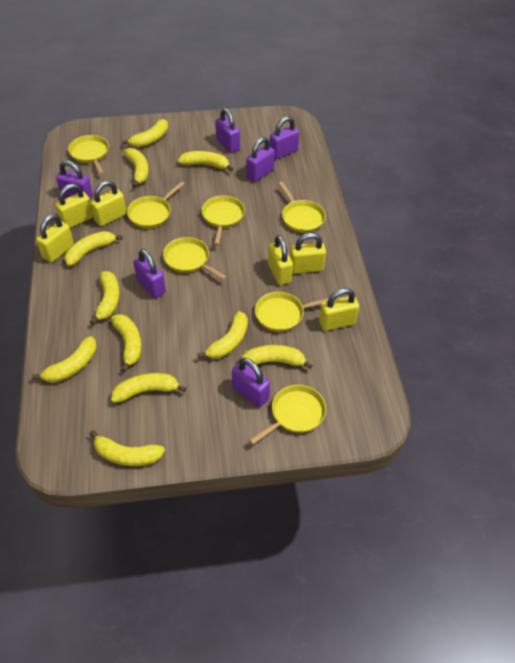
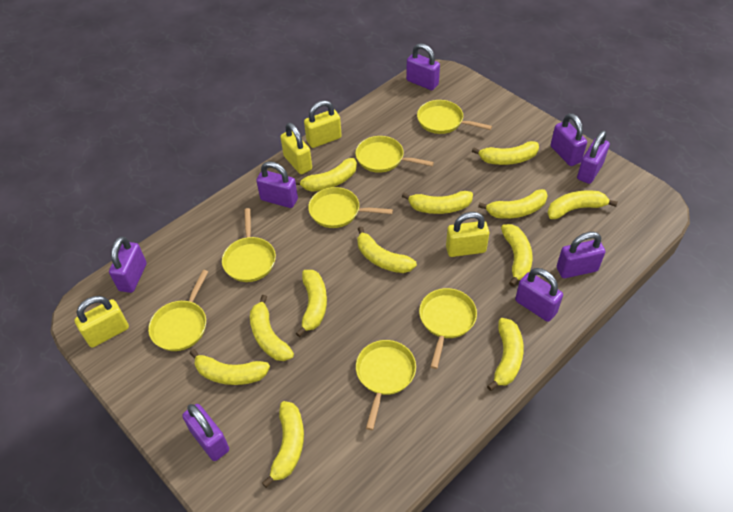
purple padlock: 6 -> 8
yellow banana: 11 -> 12
yellow padlock: 6 -> 4

